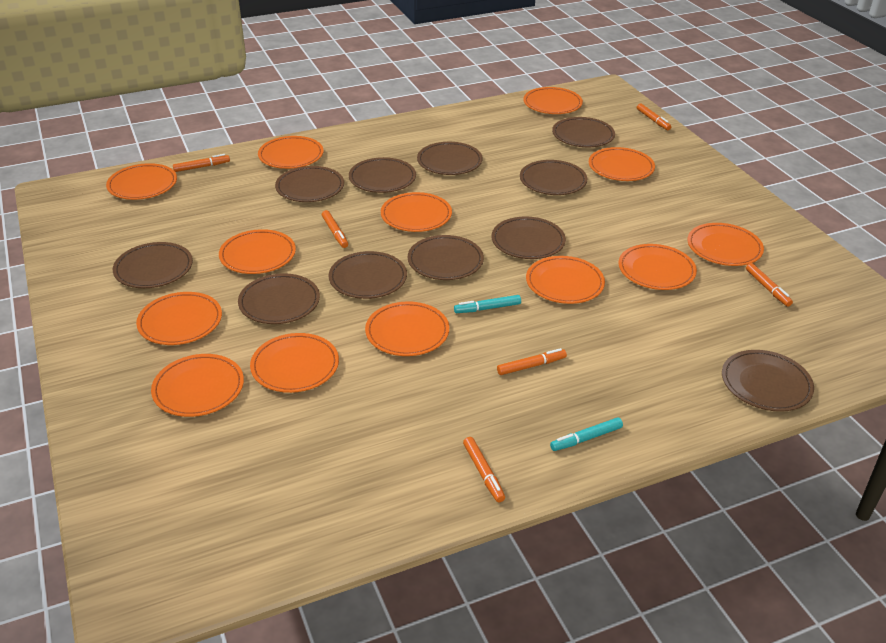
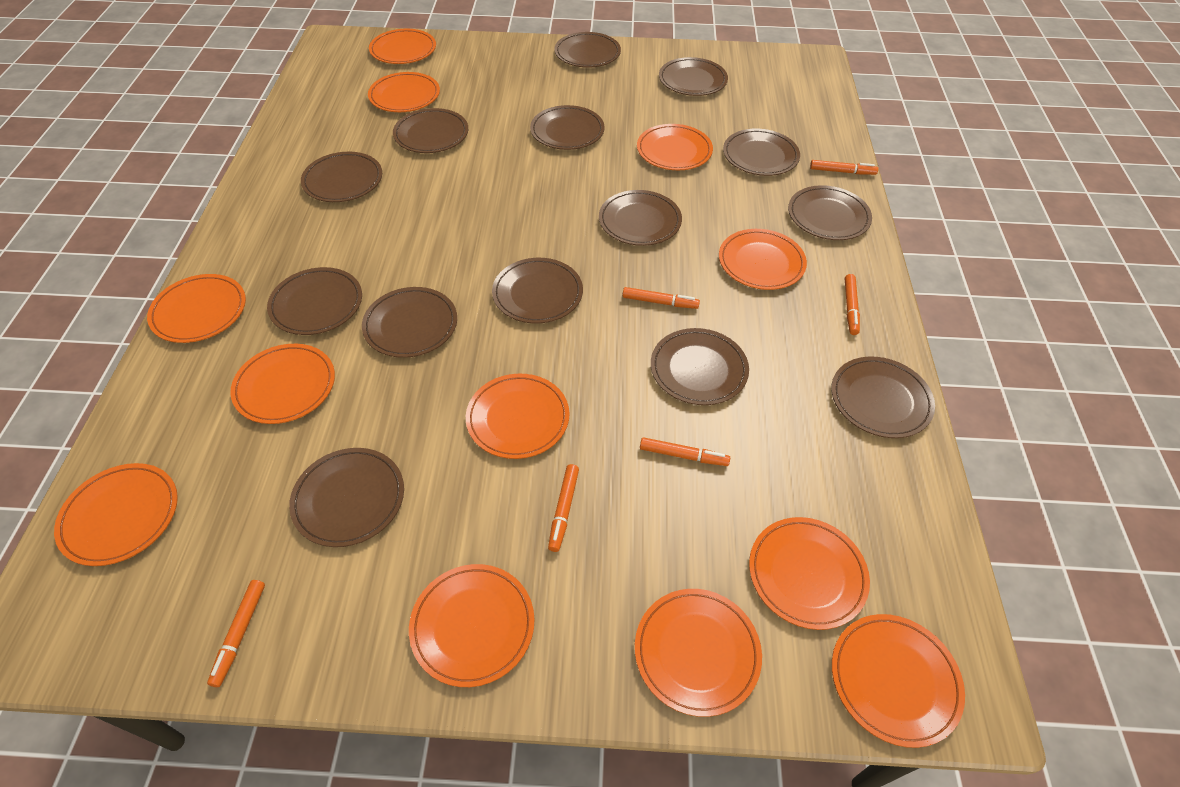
brown plate: 11 -> 14
orange plate: 13 -> 12
turquoise marker: 2 -> 0

